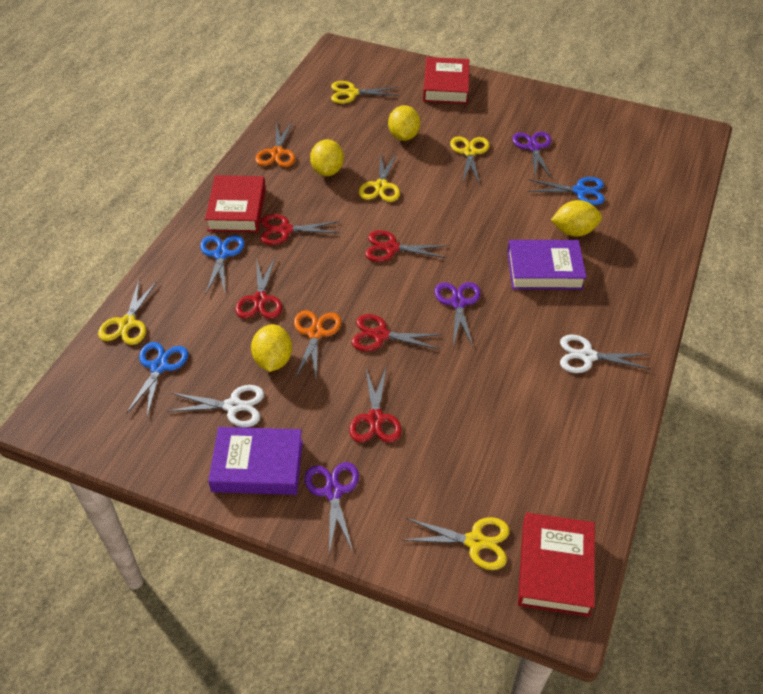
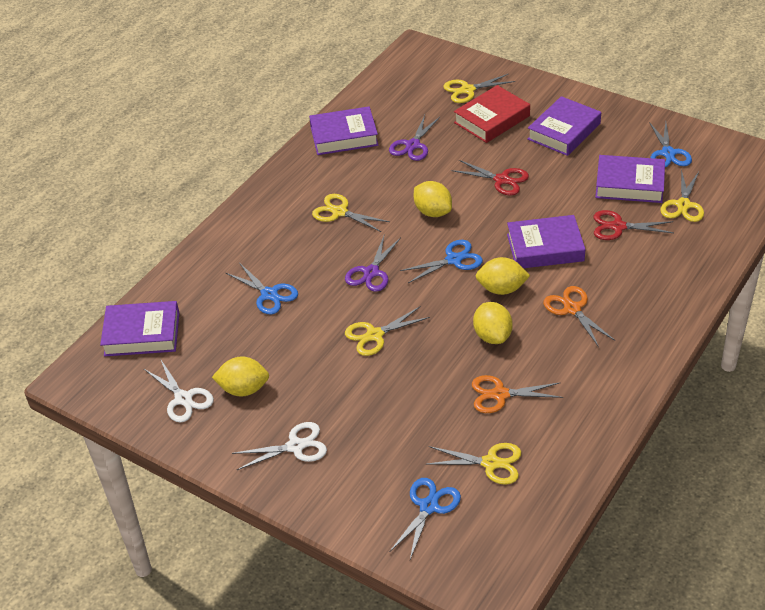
blue scissors: 3 -> 4
purple book: 2 -> 5
purple scissors: 3 -> 2
red book: 3 -> 1
red scissors: 5 -> 2

